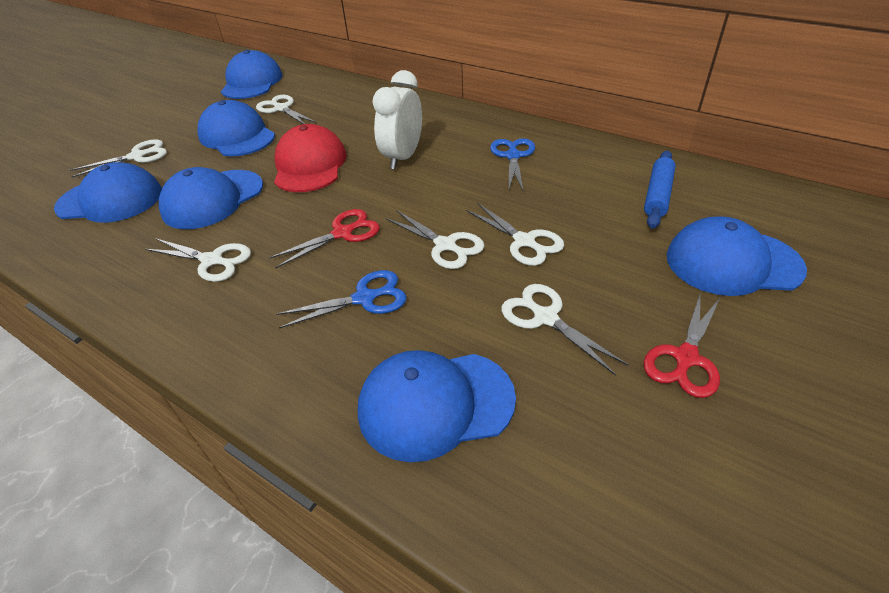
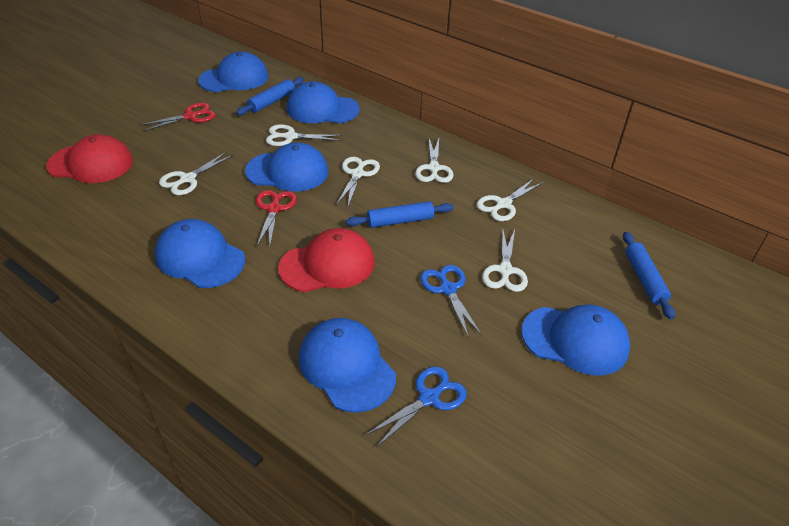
blue rolling pin: 1 -> 3
red cap: 1 -> 2
white clock: 1 -> 0

